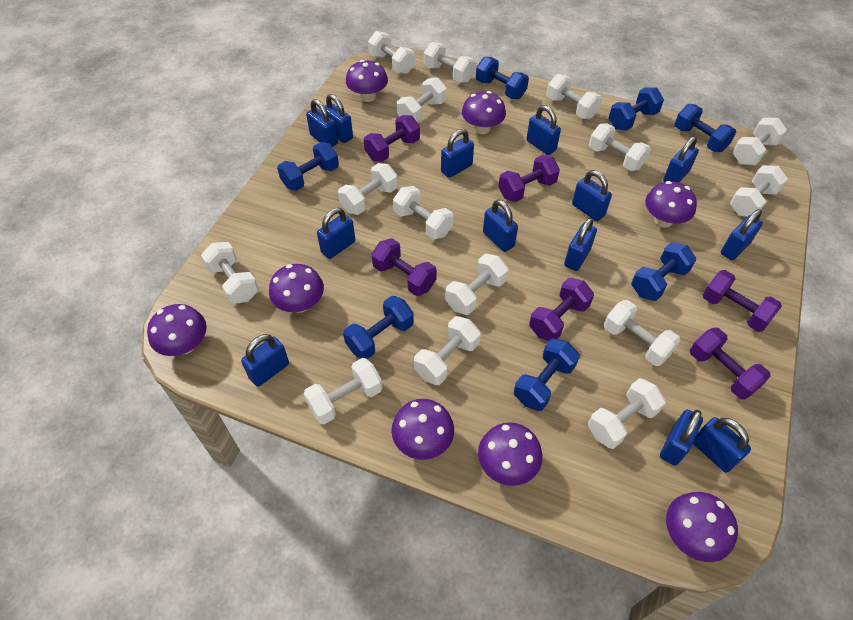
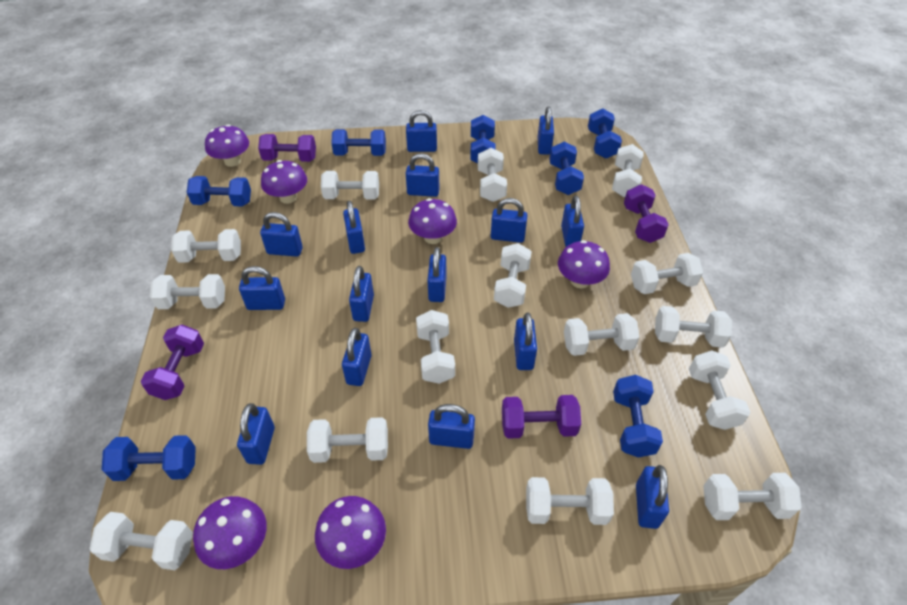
blue padlock: 13 -> 15
purple dumbbell: 6 -> 4
purple mushroom: 8 -> 6

